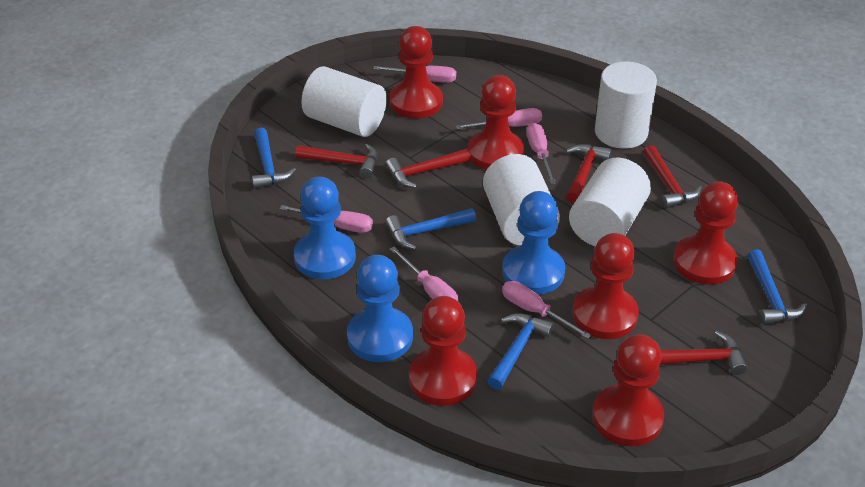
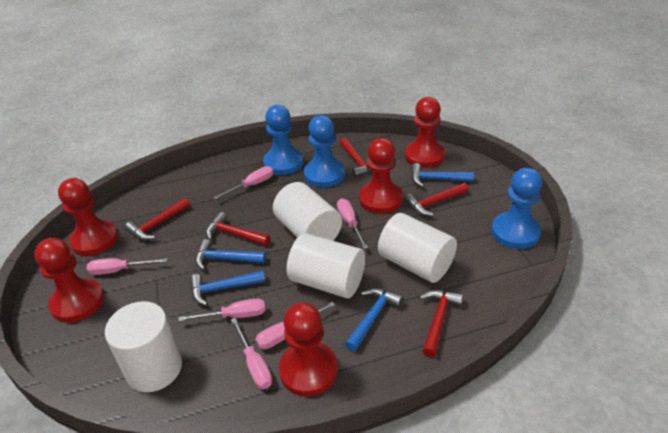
red pawn: 6 -> 5

